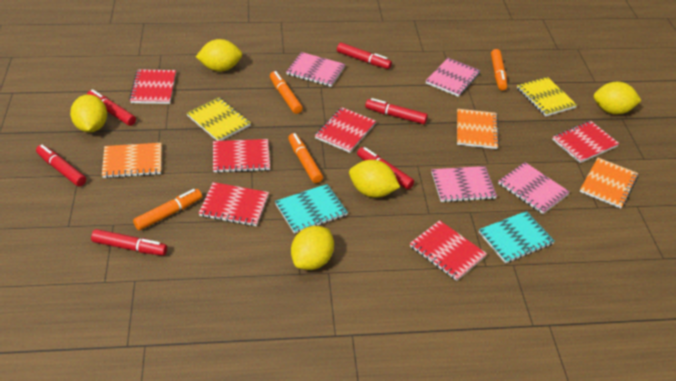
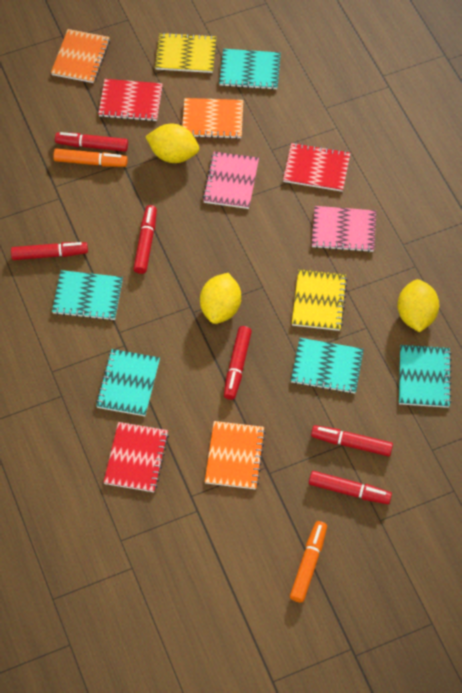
orange marker: 4 -> 2
pink notebook: 4 -> 2
red notebook: 6 -> 3
turquoise notebook: 2 -> 5
yellow lemon: 5 -> 3

